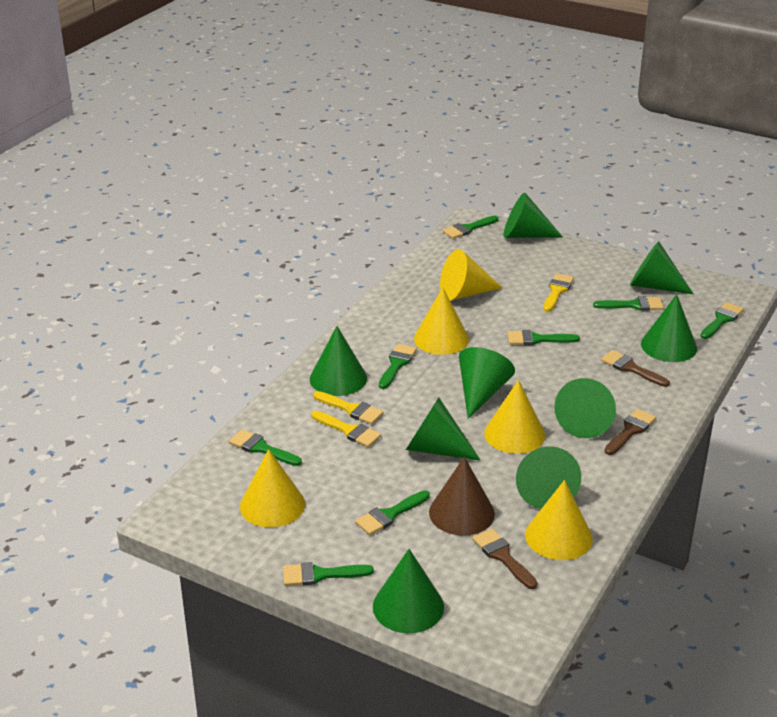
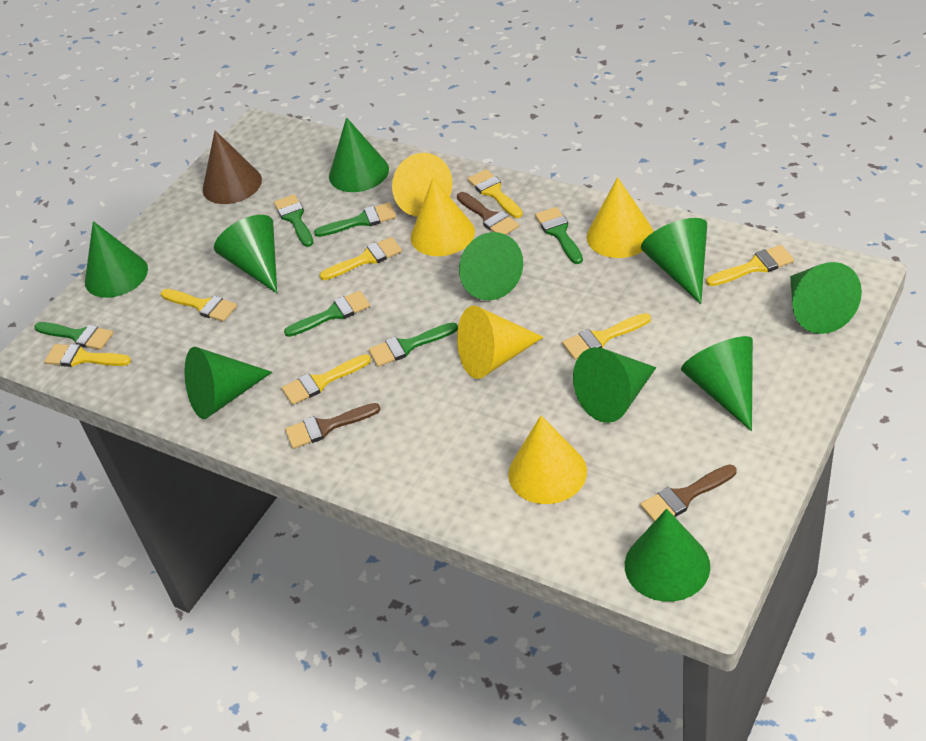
green brush: 8 -> 6
green cone: 9 -> 10
yellow brush: 3 -> 7

